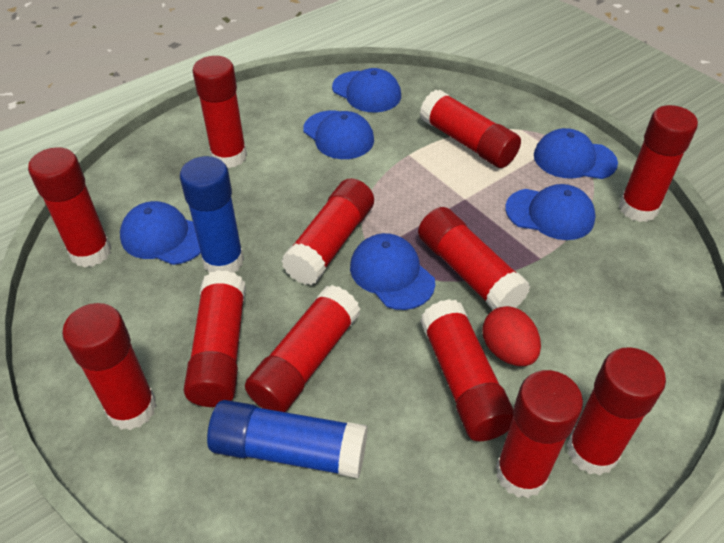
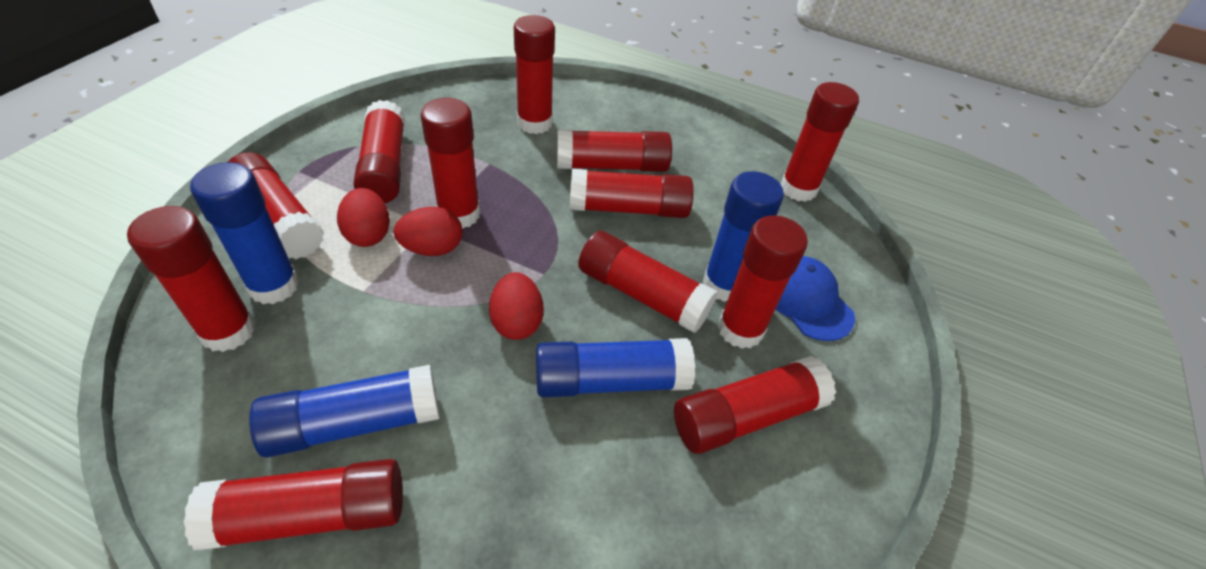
blue cap: 6 -> 1
blue glue stick: 2 -> 4
red egg: 1 -> 3

